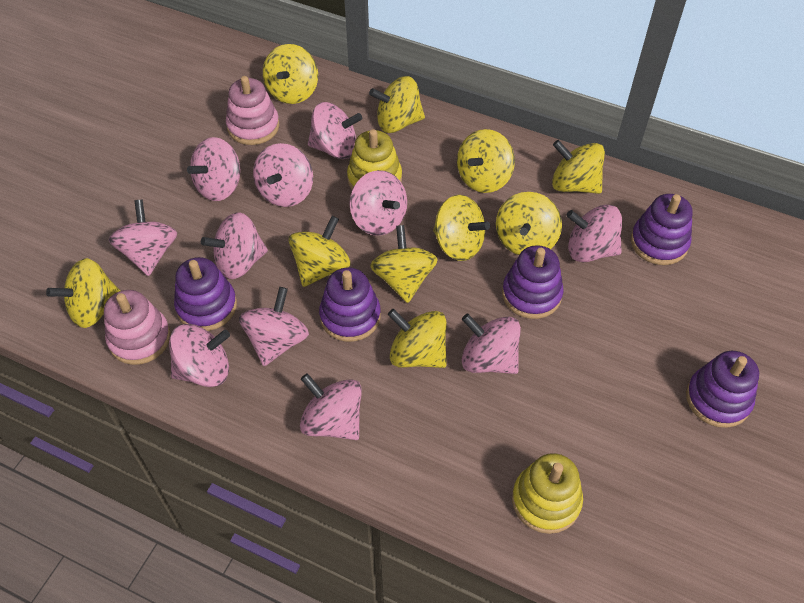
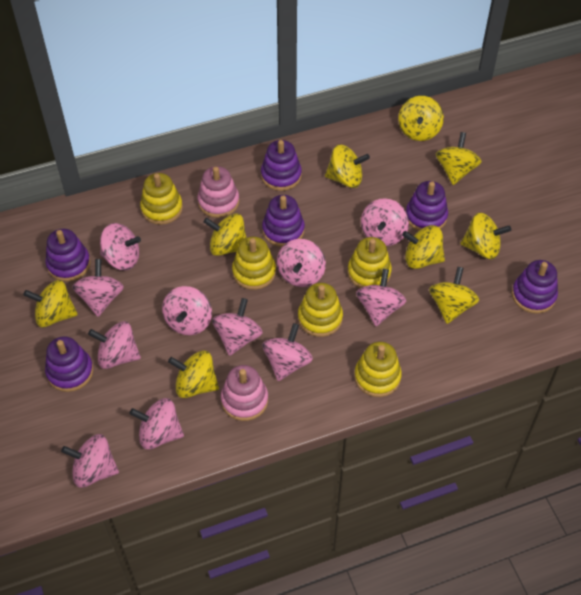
purple stacking toy: 5 -> 6
yellow spinning top: 10 -> 9
yellow stacking toy: 2 -> 5

